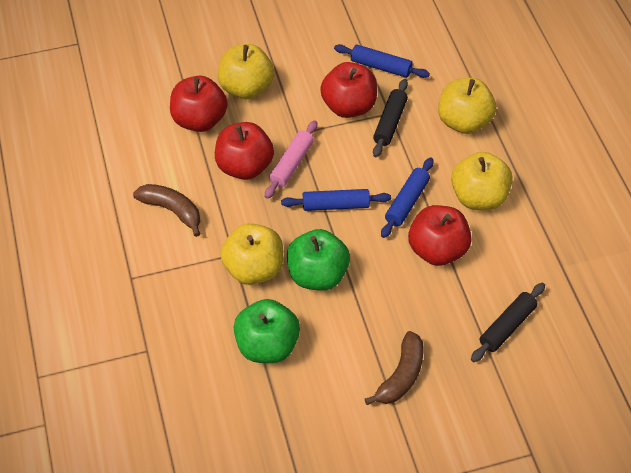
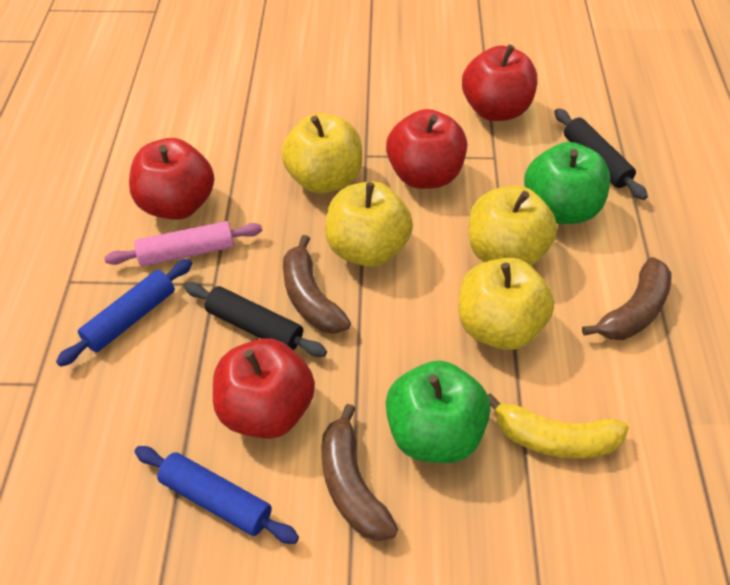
blue rolling pin: 3 -> 2
brown banana: 2 -> 3
yellow banana: 0 -> 1

